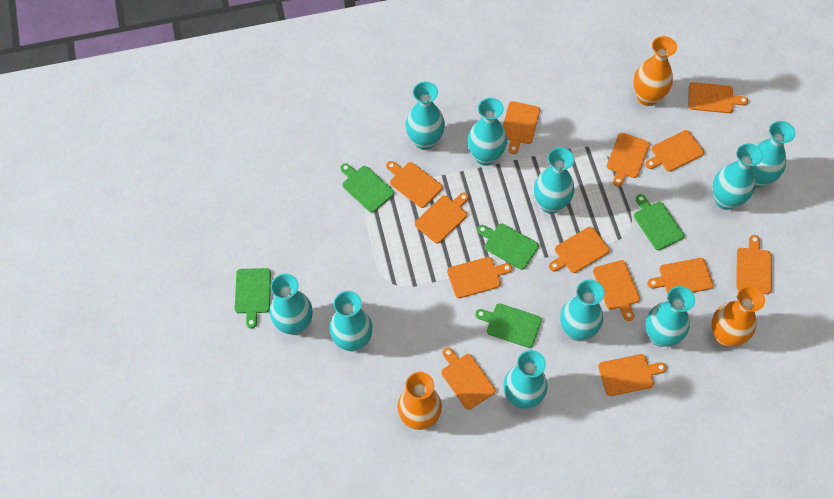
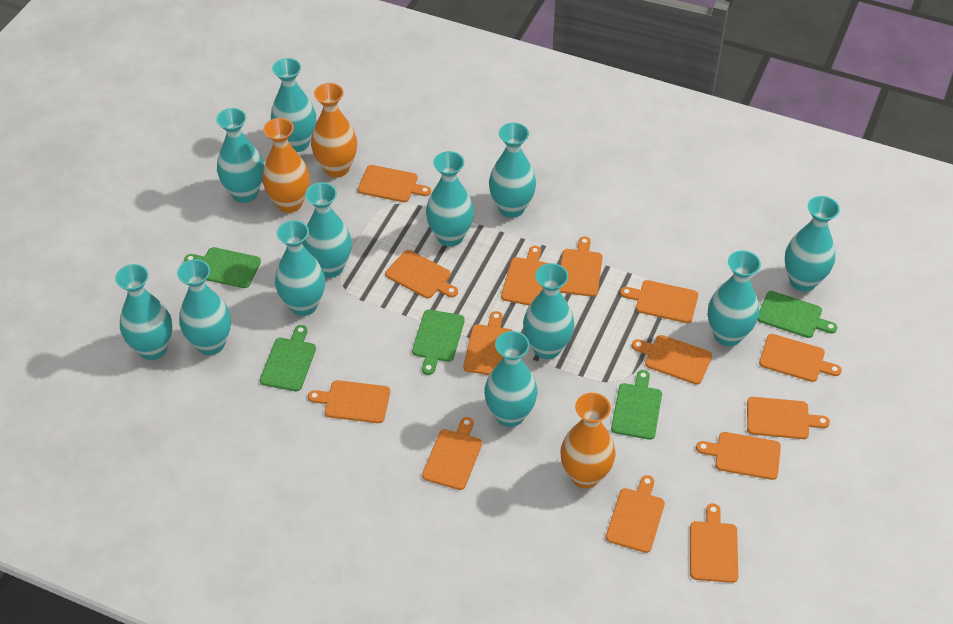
orange cutting board: 13 -> 14
turquoise vase: 10 -> 12

